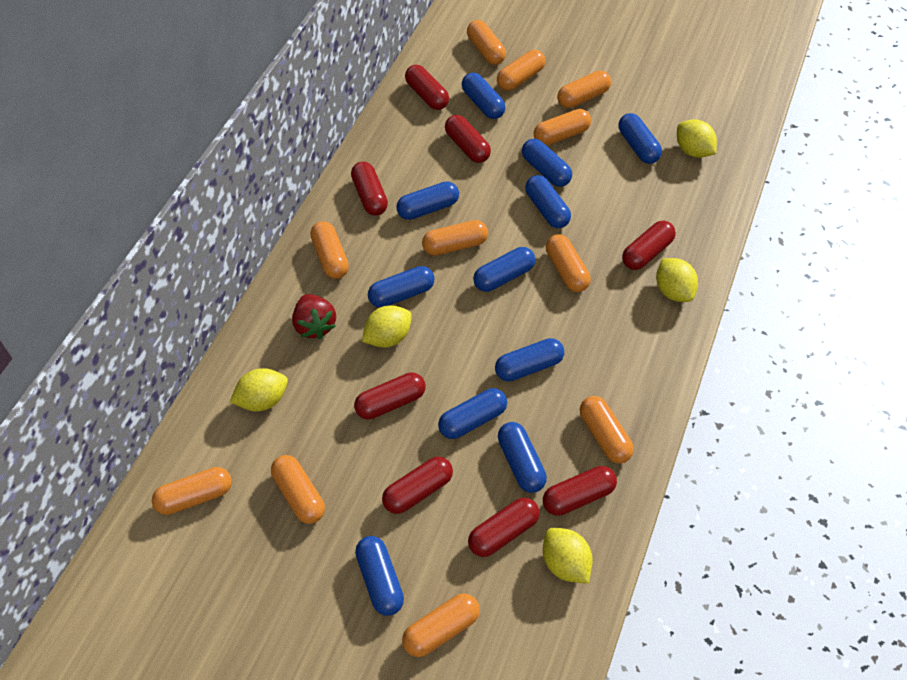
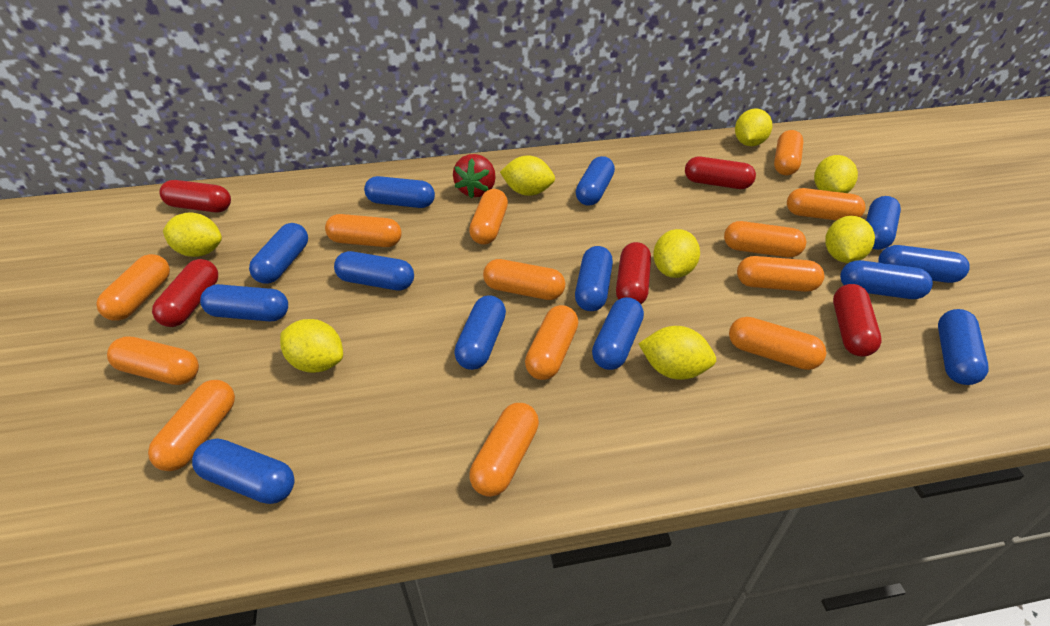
blue capsule: 11 -> 13
orange capsule: 11 -> 13
red capsule: 8 -> 5
yellow lemon: 5 -> 8

